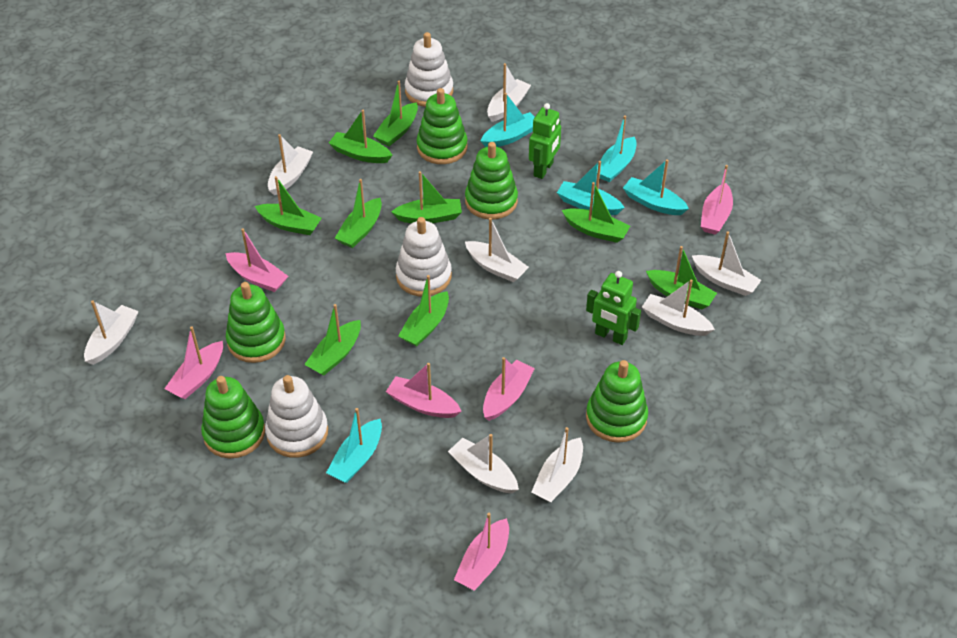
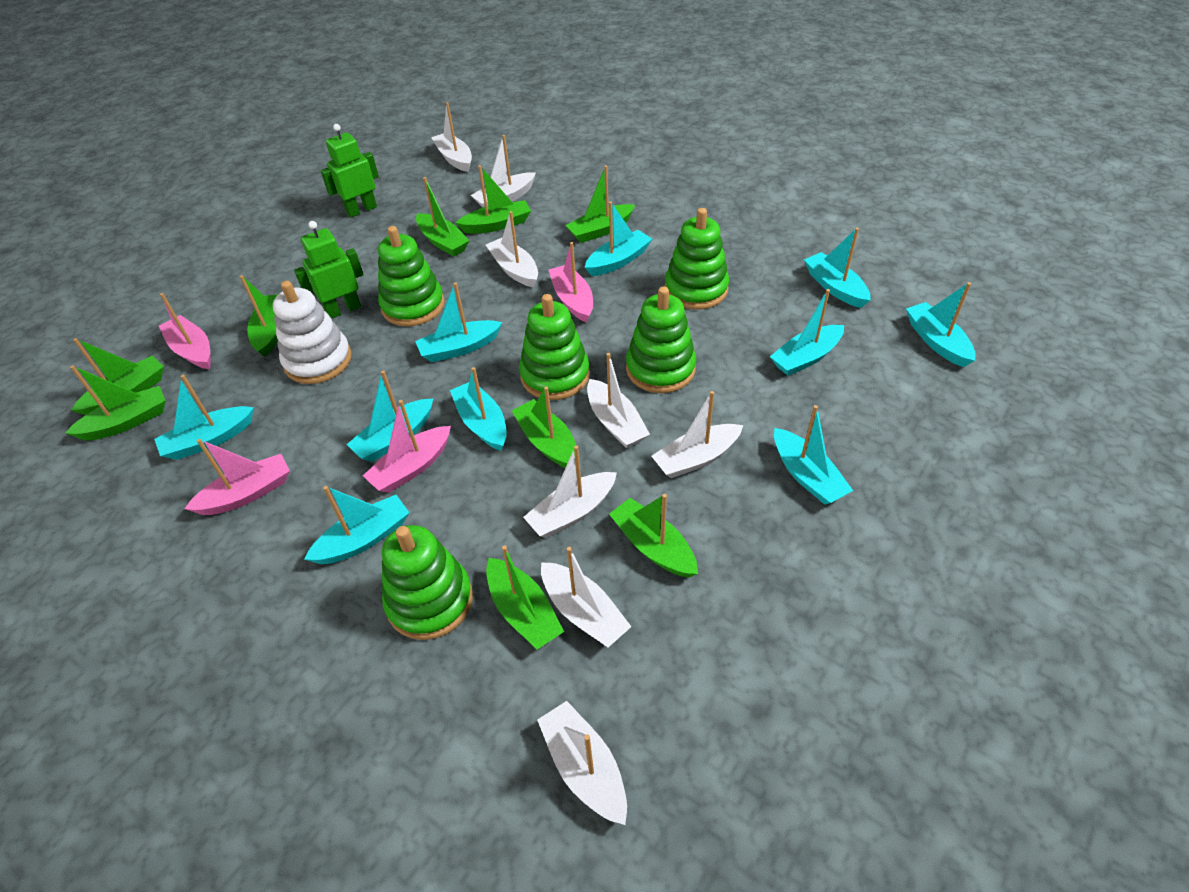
pink boat: 6 -> 4
turquoise boat: 5 -> 10
white stacking toy: 3 -> 1

